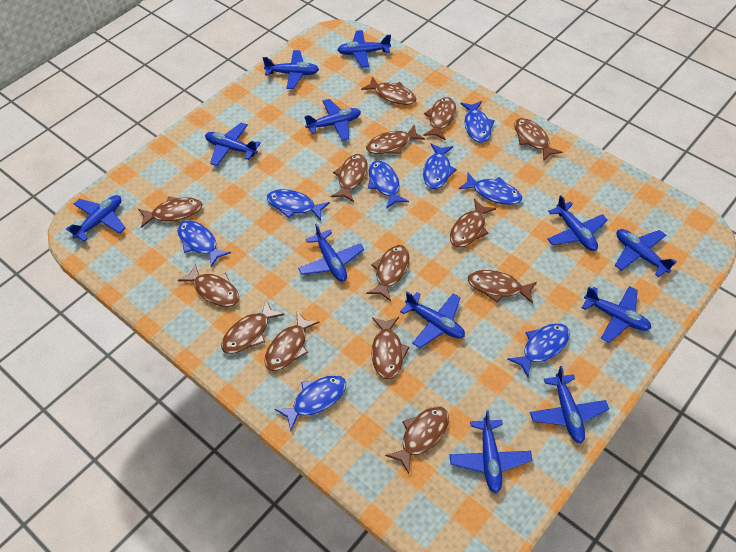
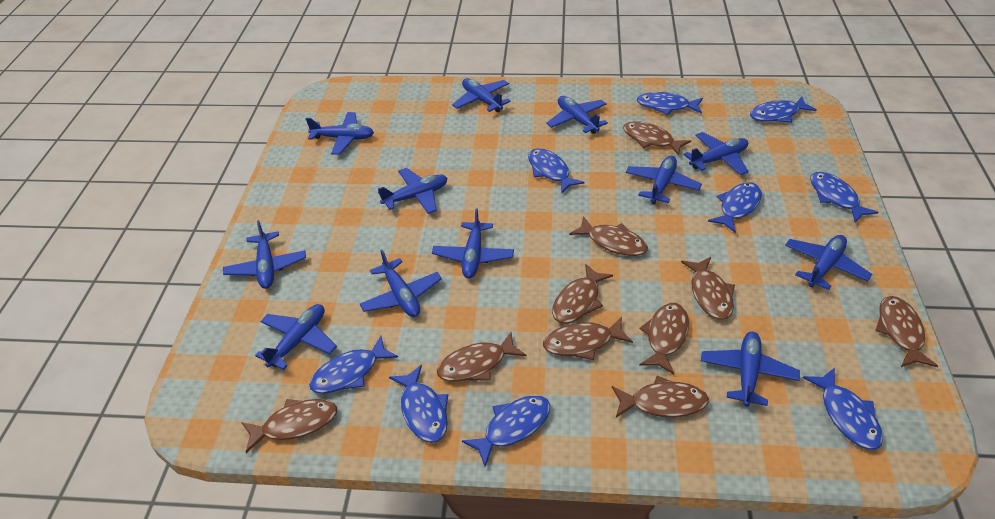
blue fish: 8 -> 9
brown fish: 14 -> 10

